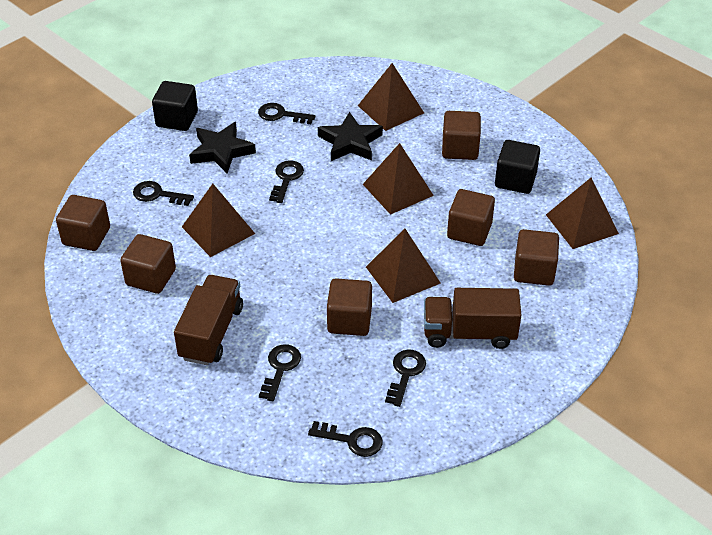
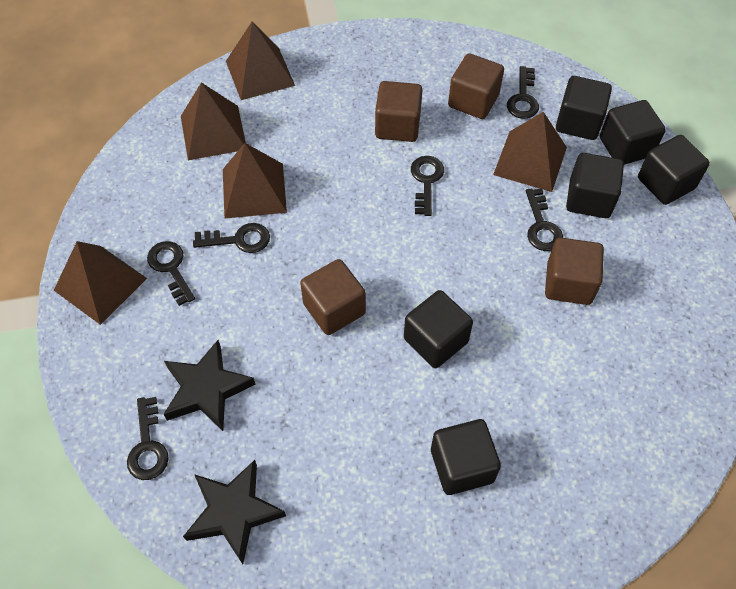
black cube: 2 -> 6
brown cube: 6 -> 4
brown truck: 2 -> 0

